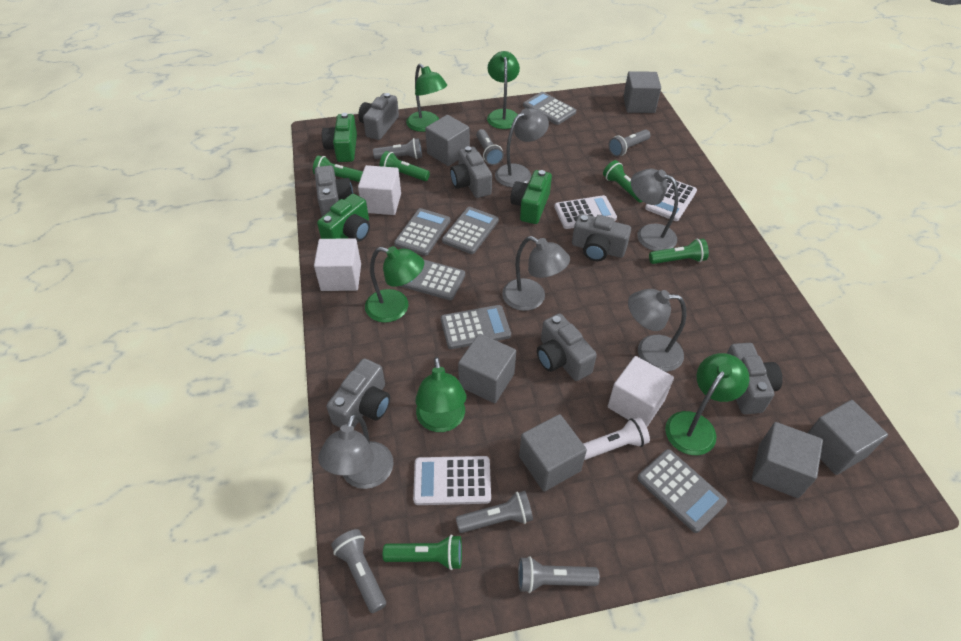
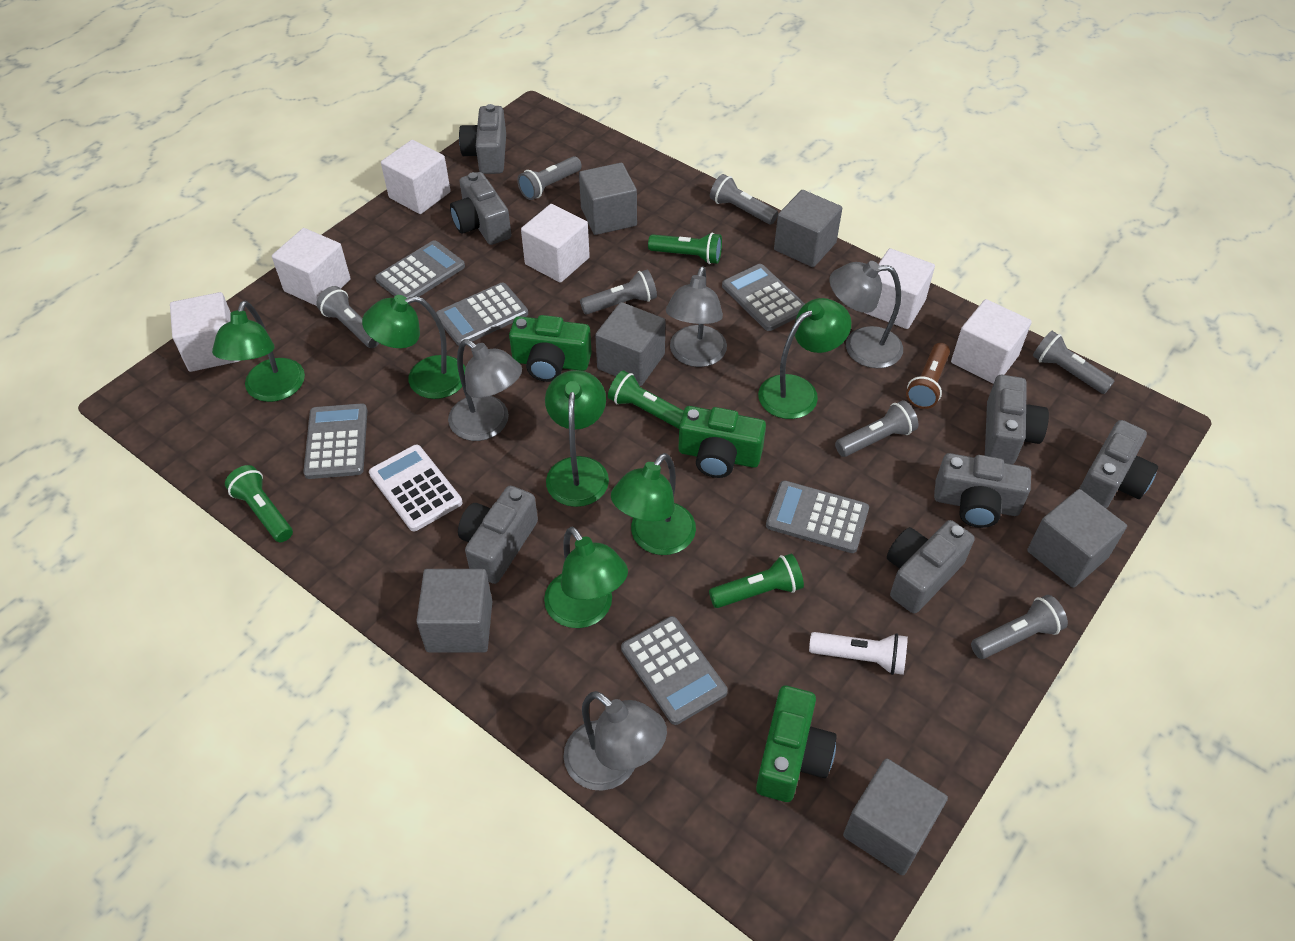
brown flashlight: 0 -> 1
green flashlight: 5 -> 4
green lamp: 5 -> 6
grey flashlight: 6 -> 7
grey lamp: 5 -> 4
white calculator: 3 -> 1
white cube: 3 -> 6

